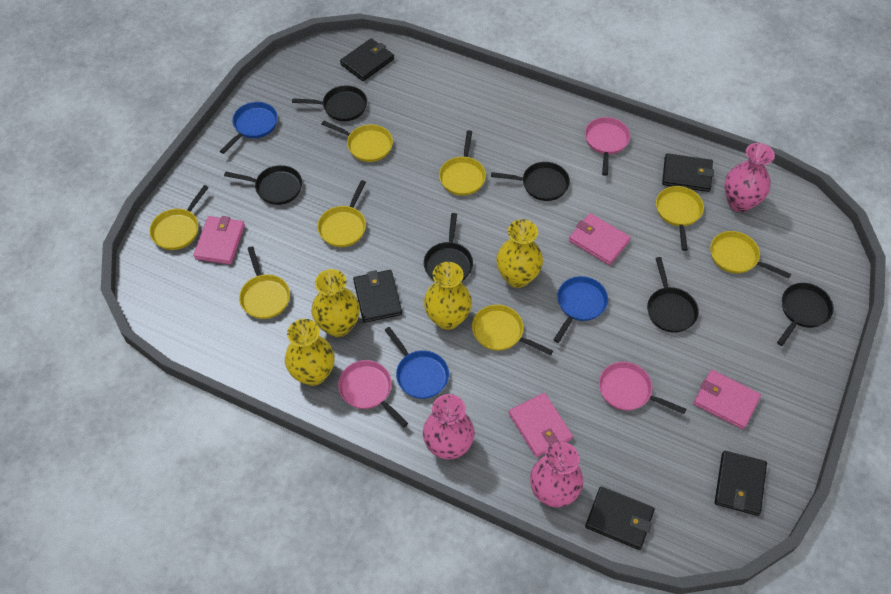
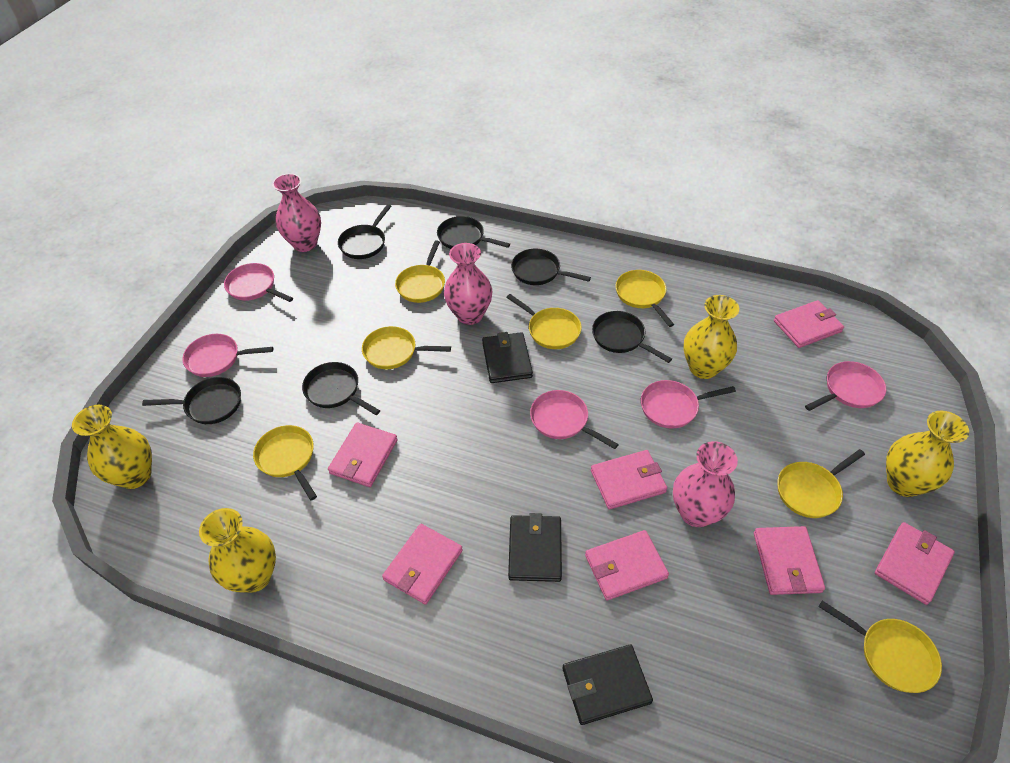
black wallet: 5 -> 3
blue pan: 3 -> 0
pink pan: 3 -> 5
pink wallet: 4 -> 7
yellow pan: 8 -> 7

